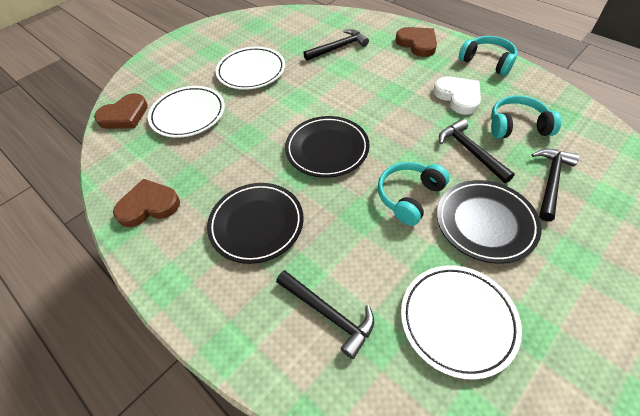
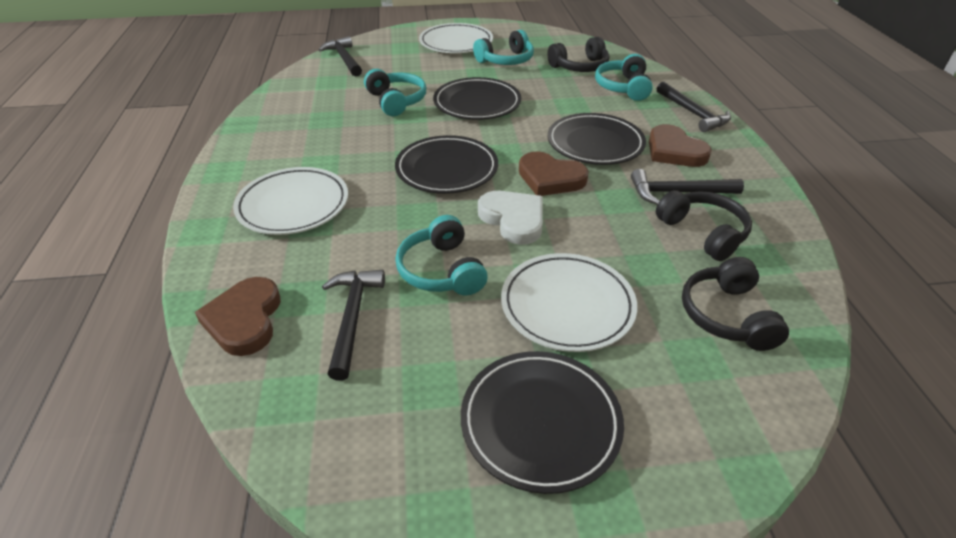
black headphones: 0 -> 3
black plate: 3 -> 4
turquoise headphones: 3 -> 4

